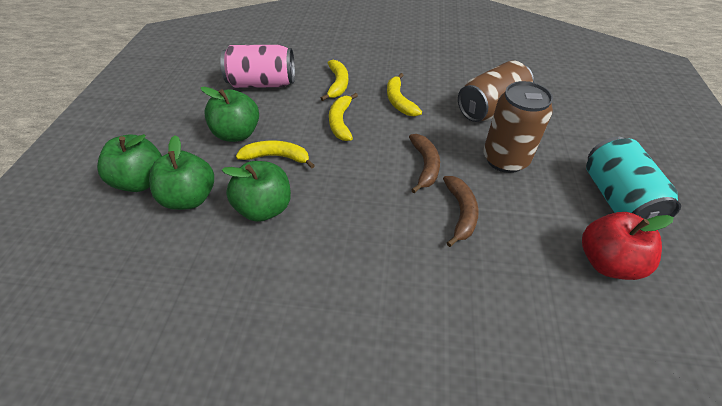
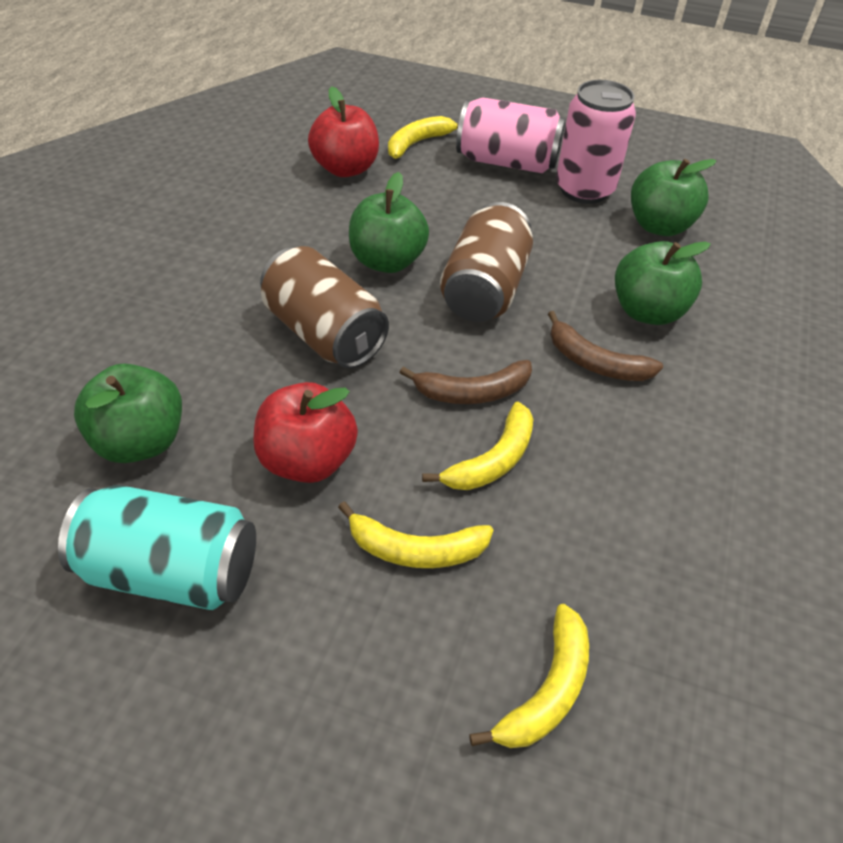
pink can: 1 -> 2
red apple: 1 -> 2

